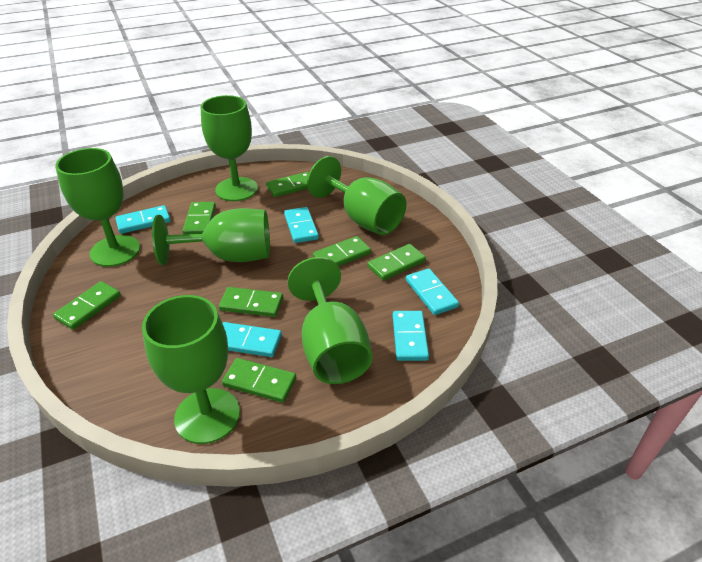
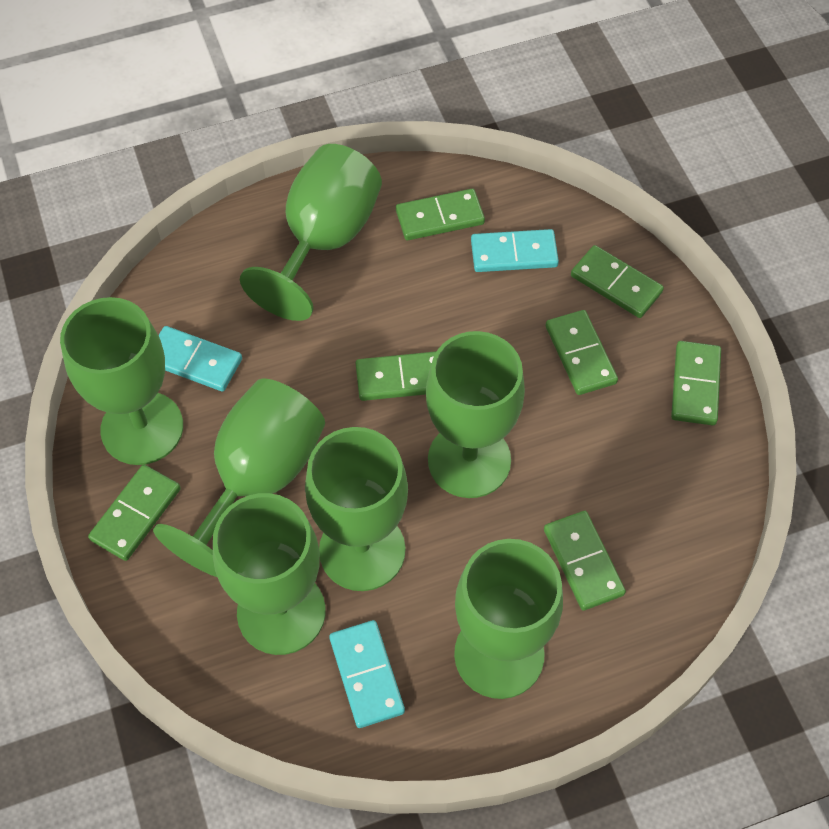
green goblet: 6 -> 7
turquoise domino: 5 -> 3

